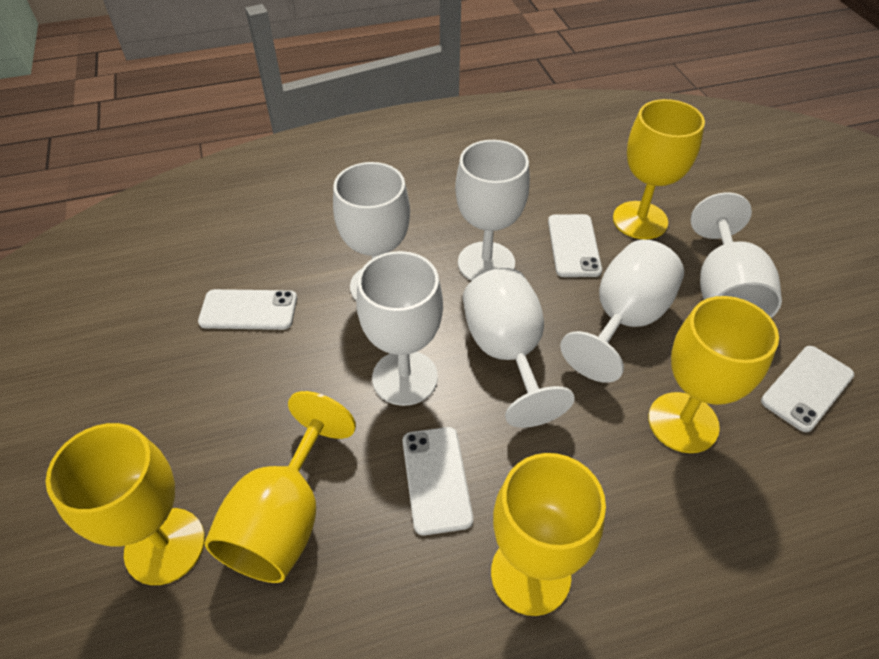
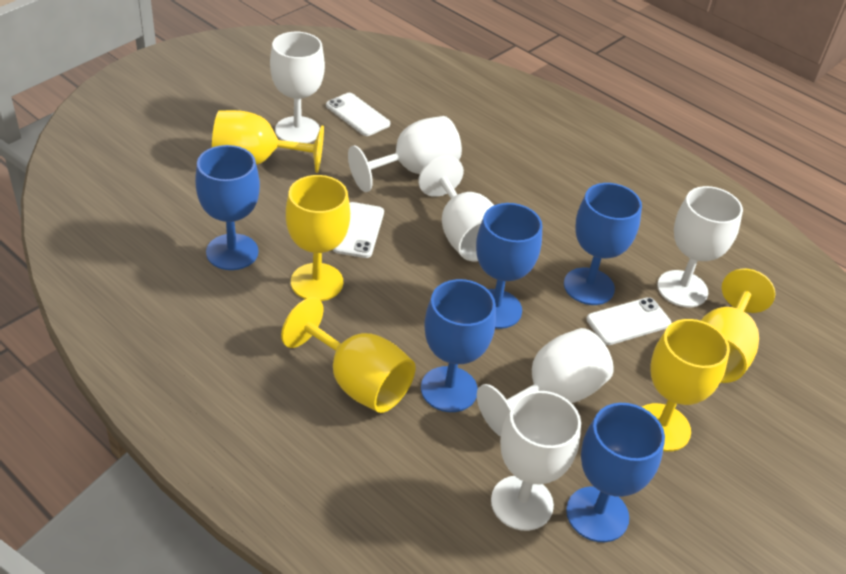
blue goblet: 0 -> 5
white phone: 4 -> 3

